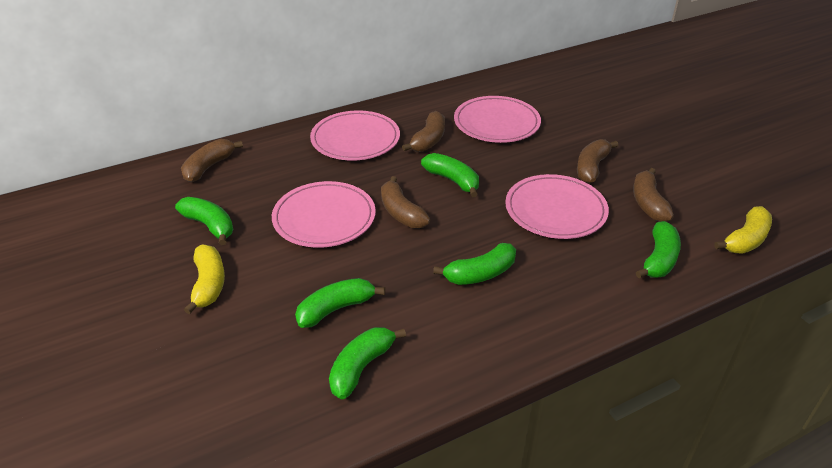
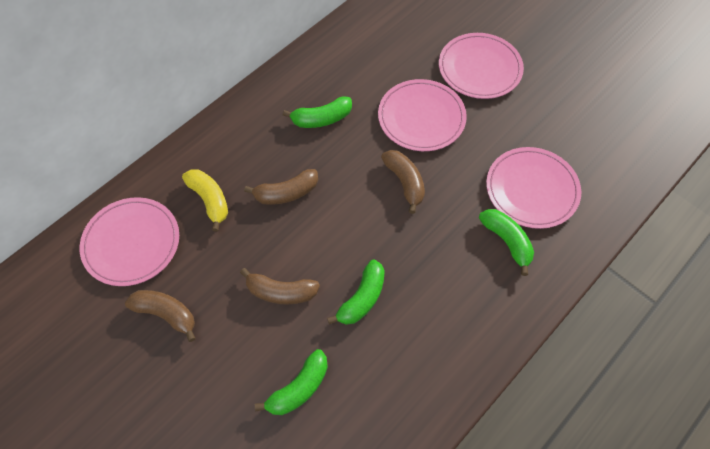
brown banana: 5 -> 4
green banana: 6 -> 4
yellow banana: 2 -> 1

